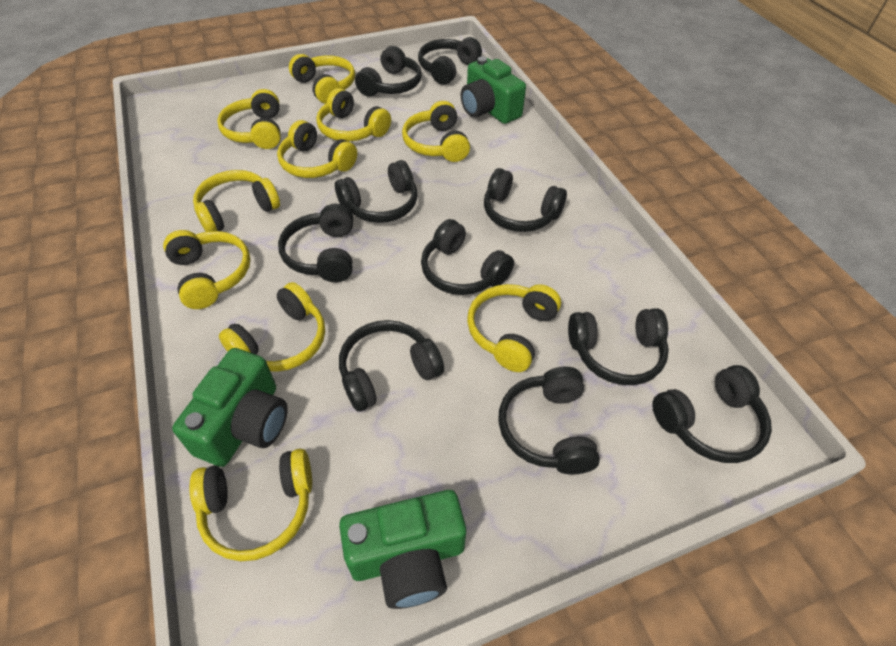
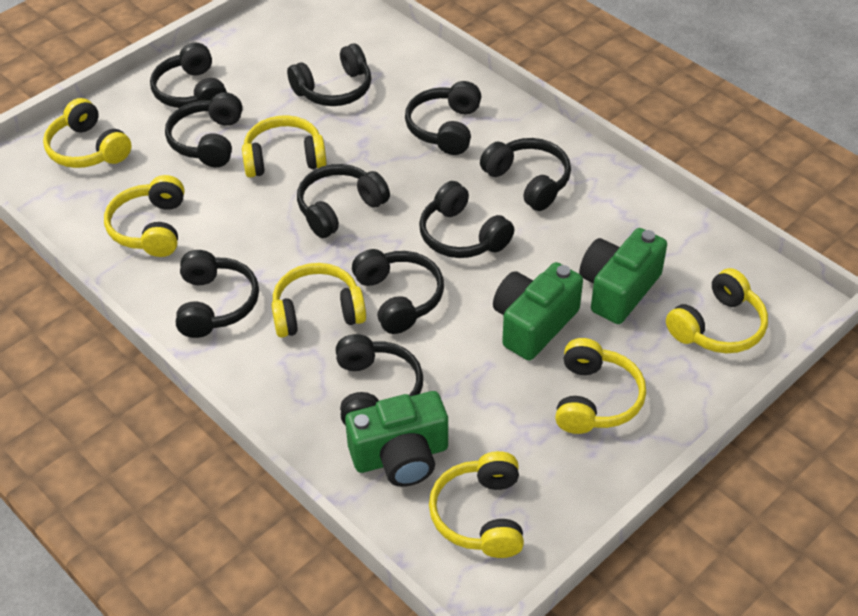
yellow headphones: 10 -> 7

